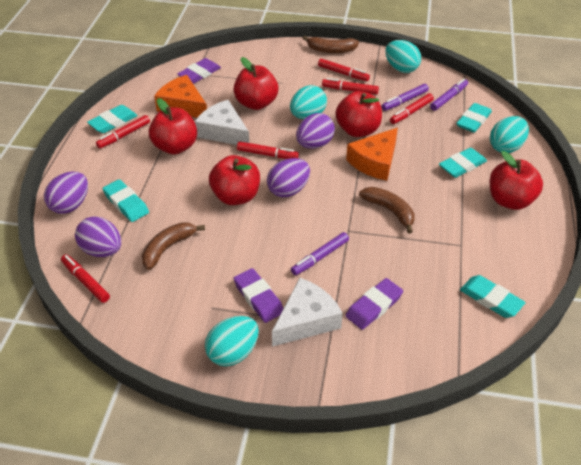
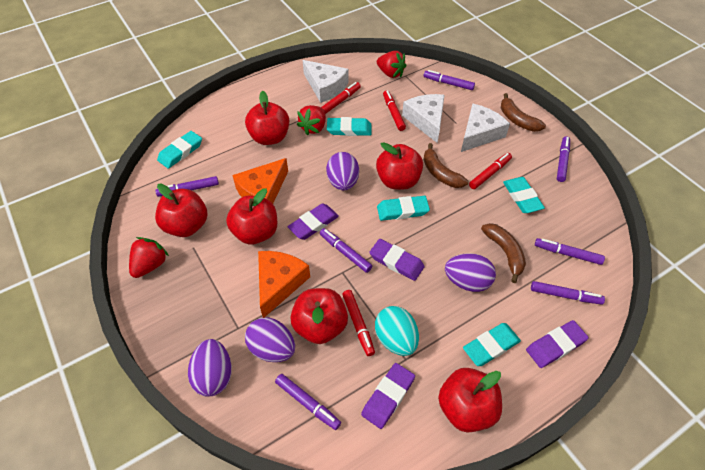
purple eraser: 3 -> 4
purple marker: 3 -> 7
red apple: 5 -> 6
red marker: 6 -> 4
red strawberry: 0 -> 3
turquoise egg: 4 -> 1
white cheese: 2 -> 3

